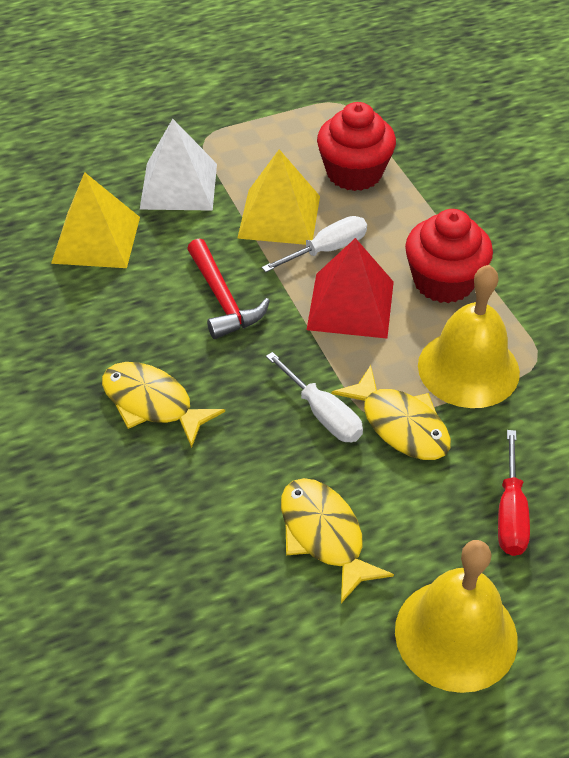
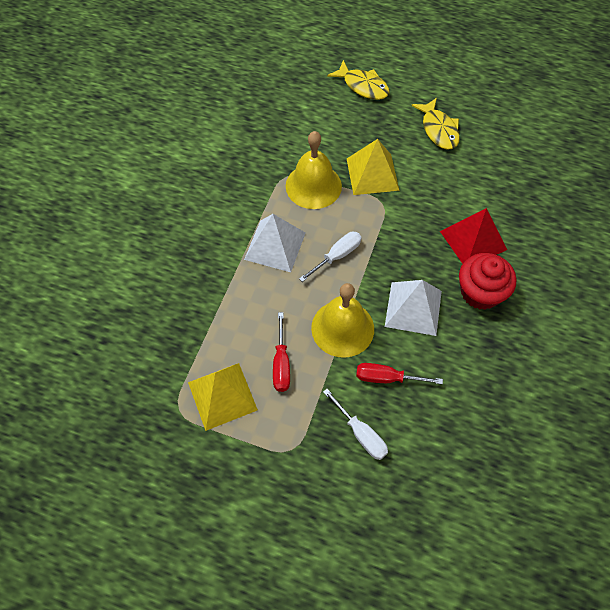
red cupcake: 2 -> 1
red hammer: 1 -> 0
red screwdriver: 1 -> 2
white pyramid: 1 -> 2
yellow fish: 3 -> 2

